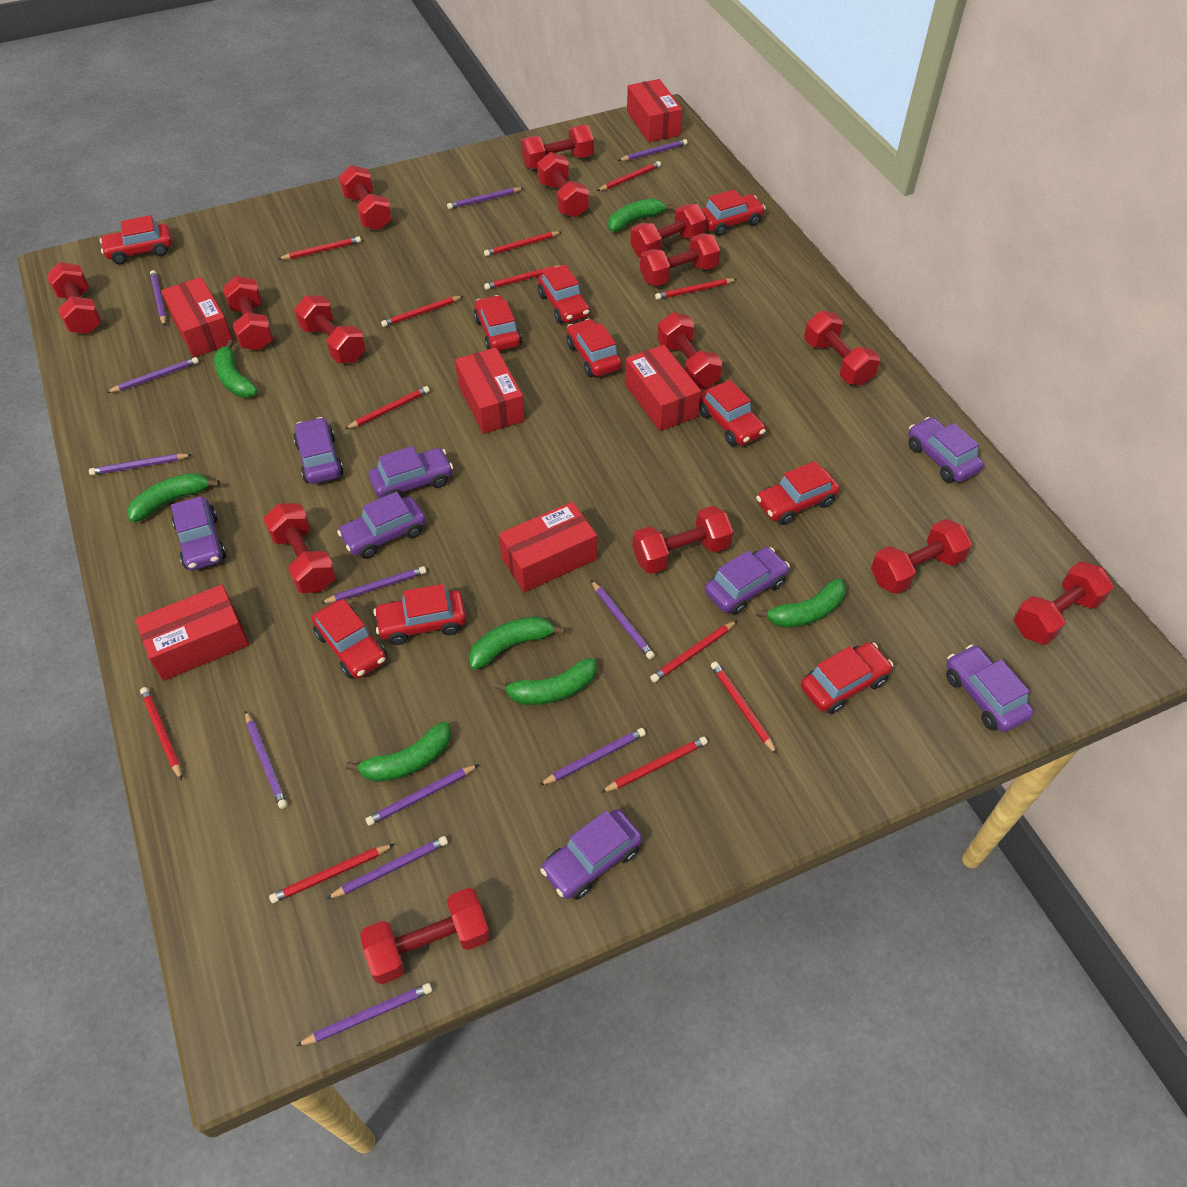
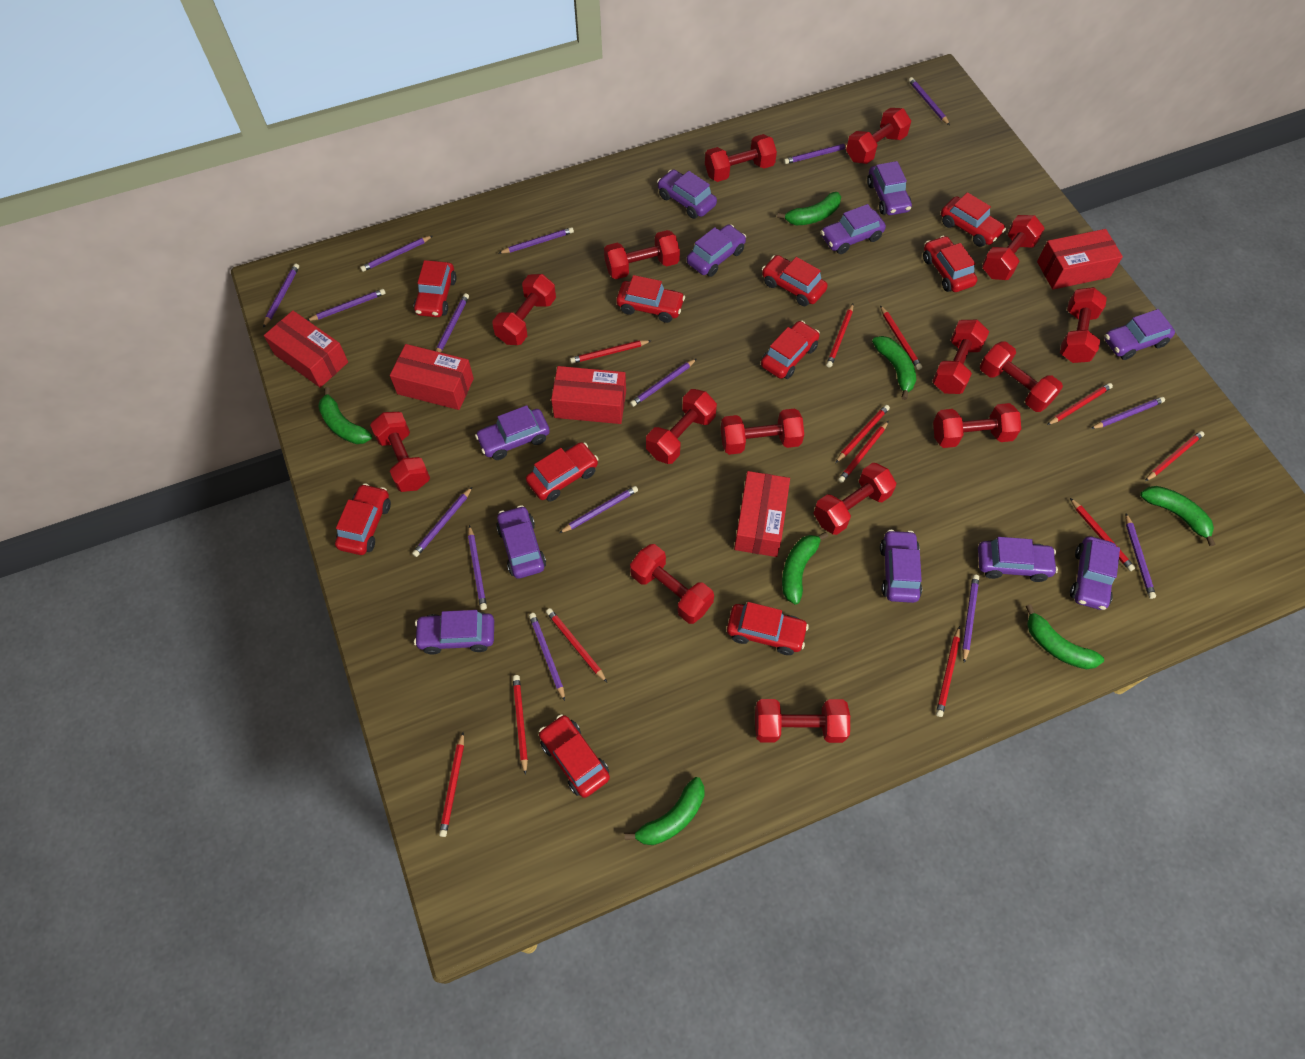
purple car: 8 -> 11
purple pencil: 12 -> 15
red box: 6 -> 5

